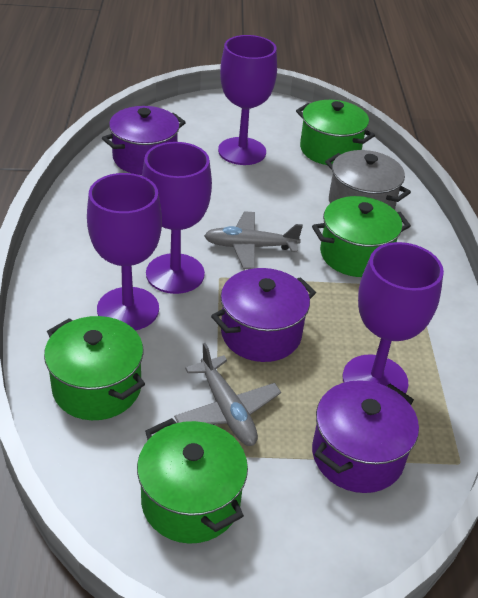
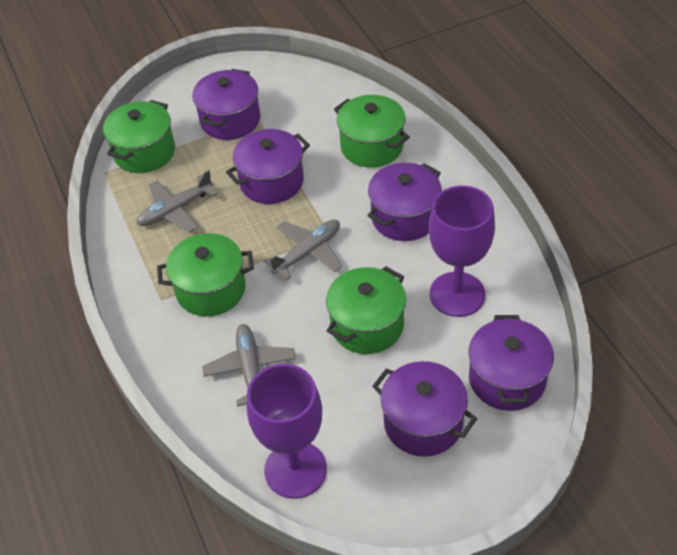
grey plane: 2 -> 3
grey pot: 1 -> 0
purple goblet: 4 -> 2
purple pot: 3 -> 5

